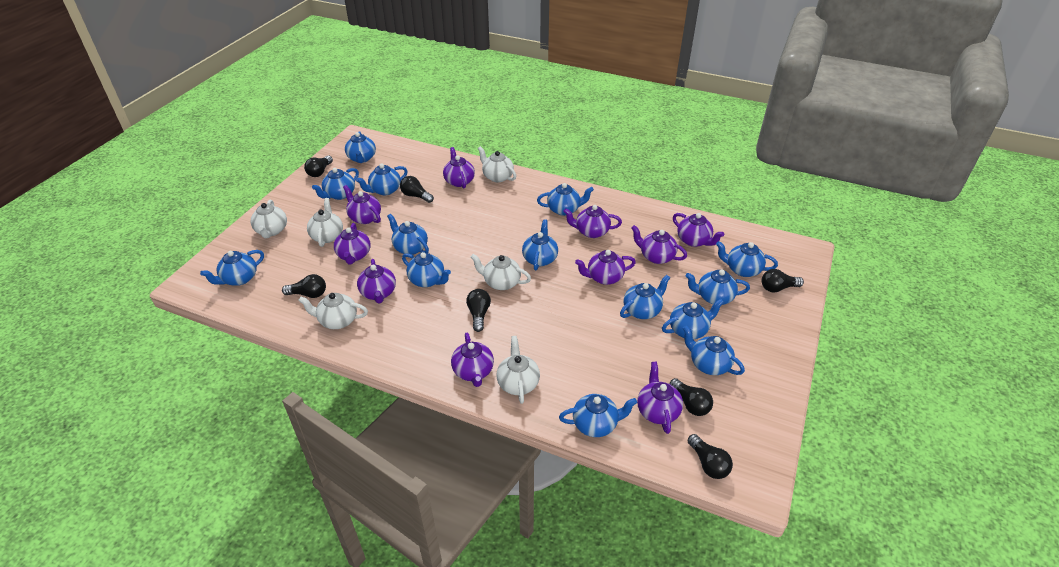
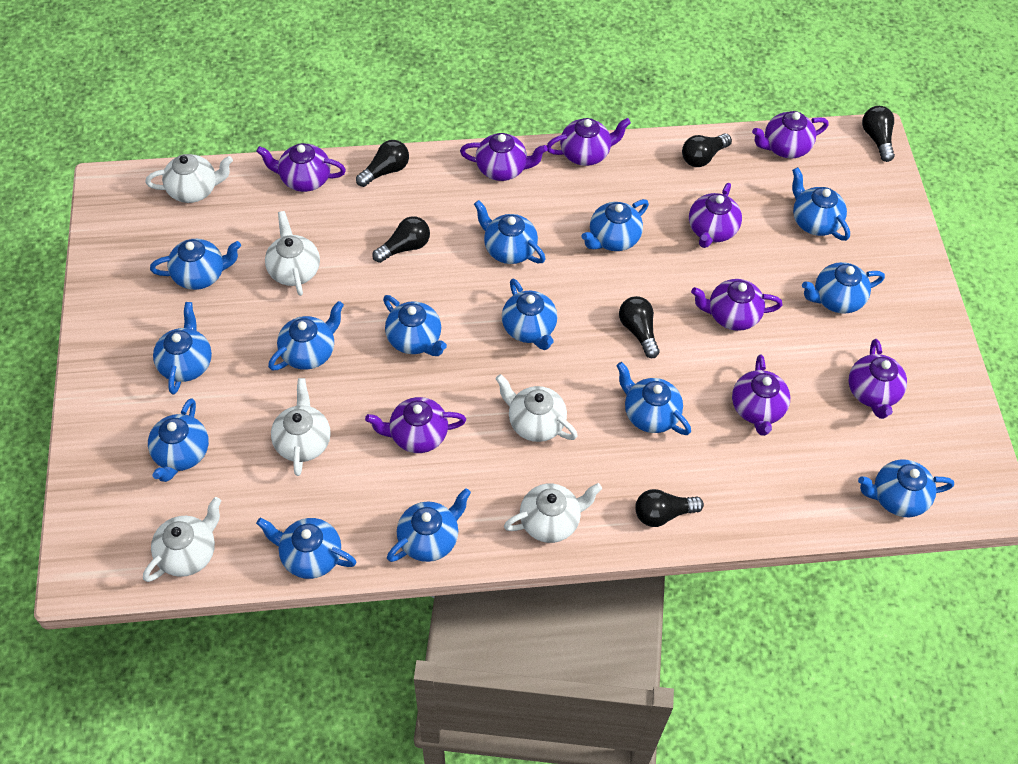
black light bulb: 7 -> 6
purple teapot: 10 -> 9

